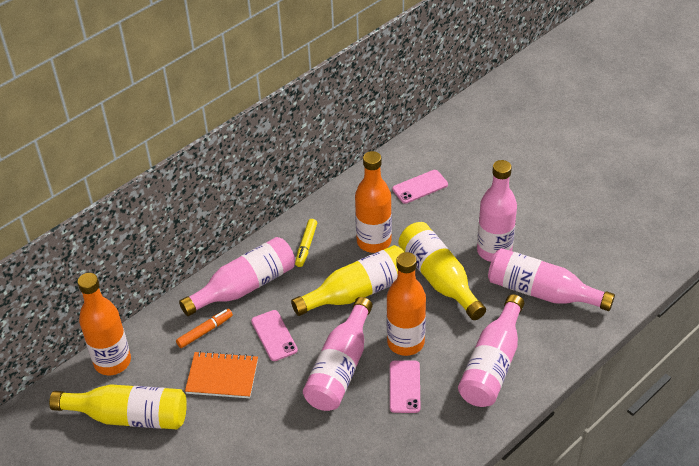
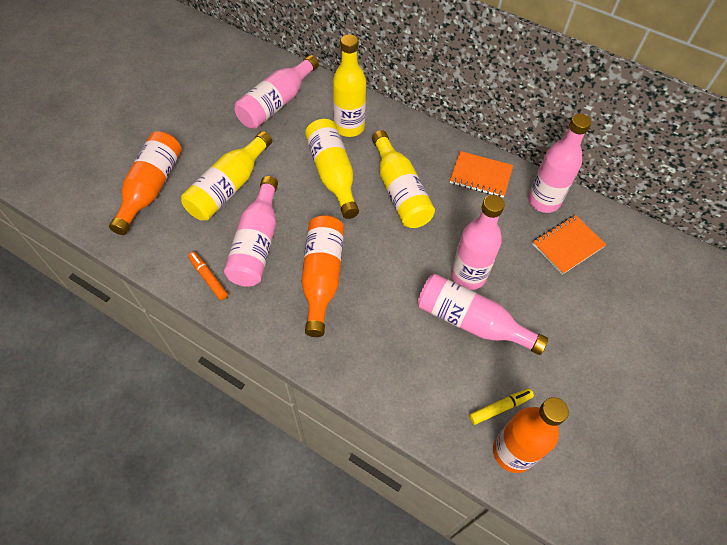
orange notebook: 1 -> 2
pink phone: 3 -> 0
yellow bottle: 3 -> 4

